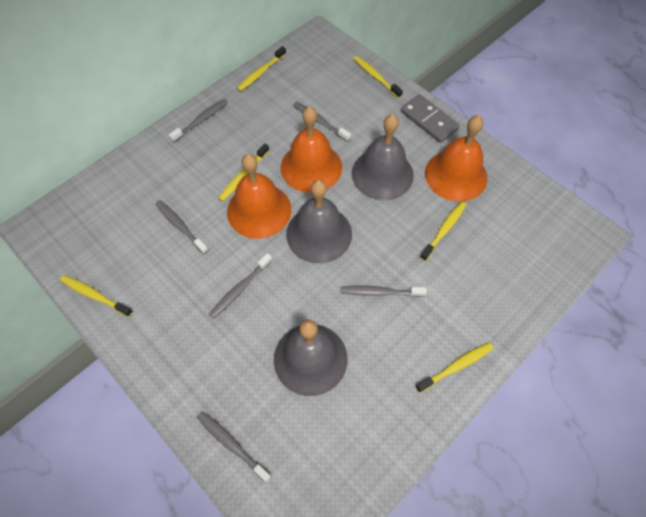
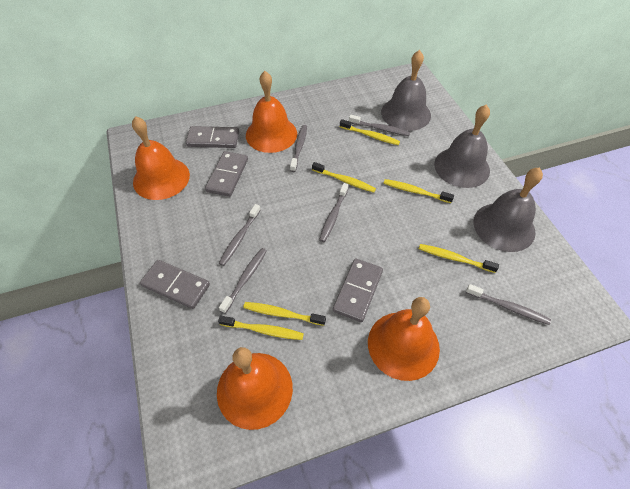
grey domino: 1 -> 4
orange bell: 3 -> 4

